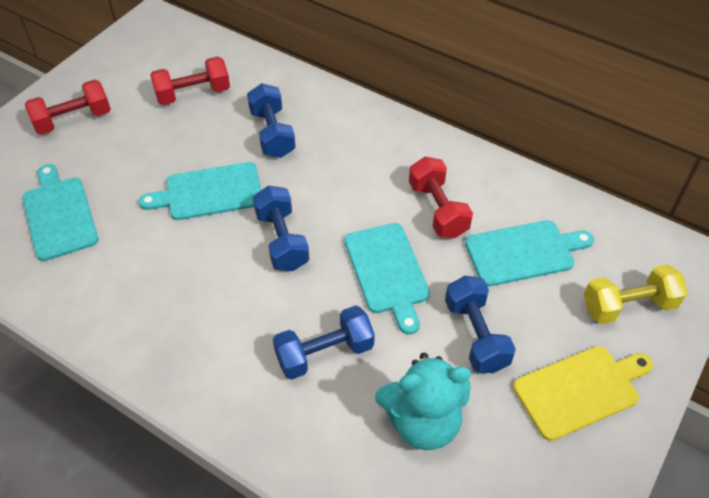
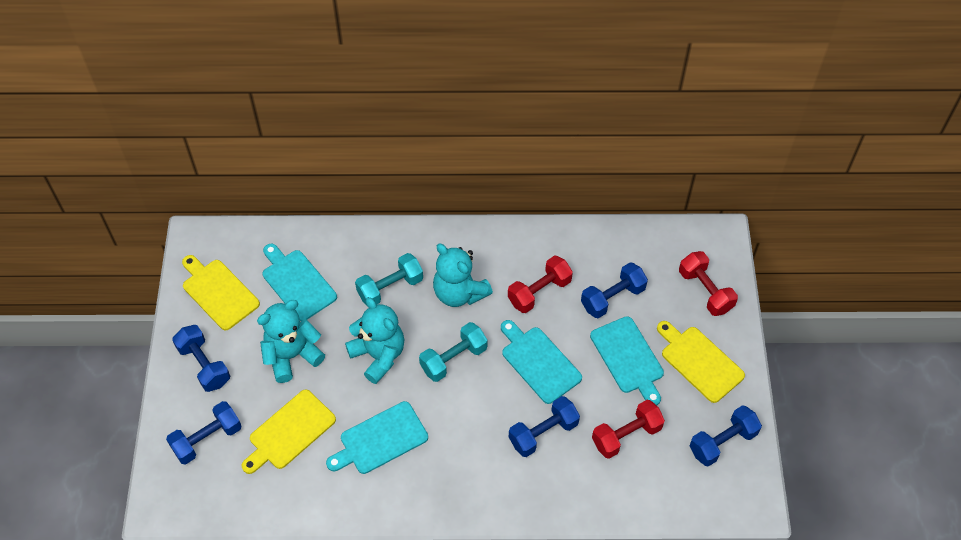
blue dumbbell: 4 -> 5
turquoise dumbbell: 0 -> 2
turquoise teddy bear: 1 -> 3
yellow cutting board: 1 -> 3
yellow dumbbell: 1 -> 0

